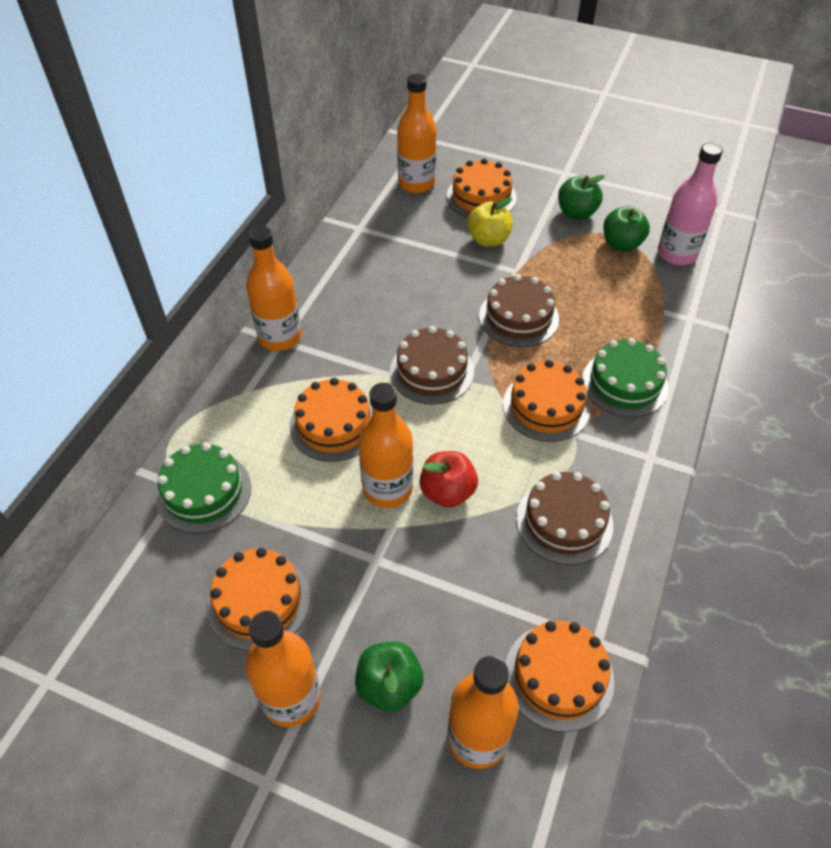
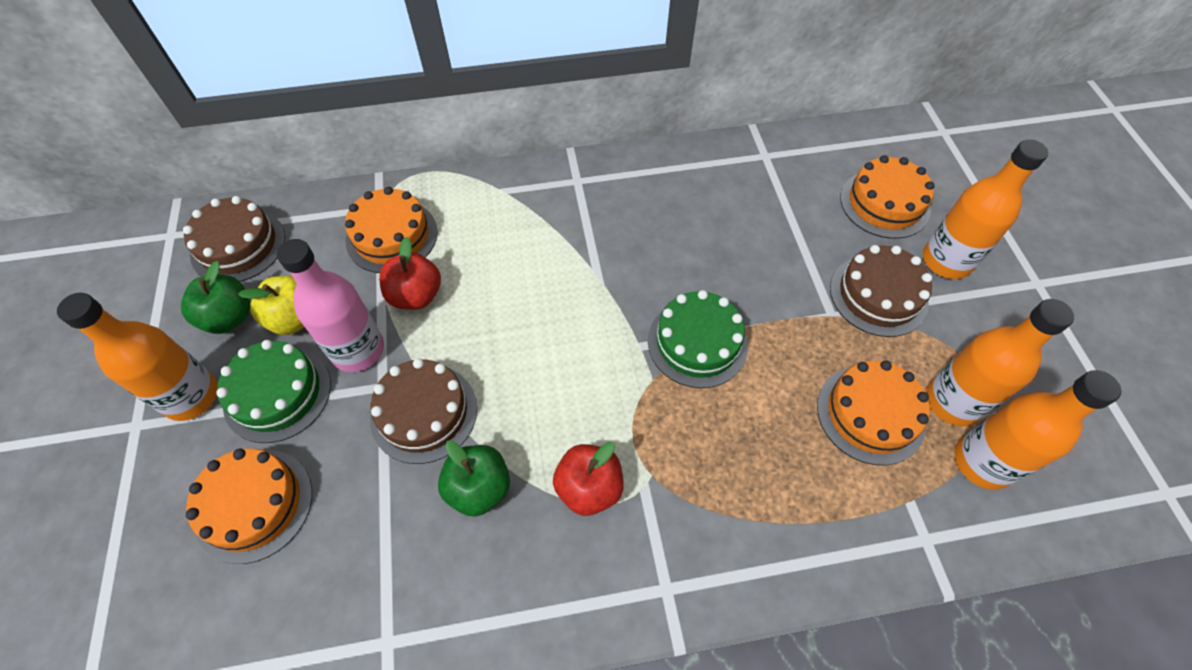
green apple: 3 -> 2
orange bottle: 5 -> 4
orange cake: 5 -> 4
red apple: 1 -> 2

